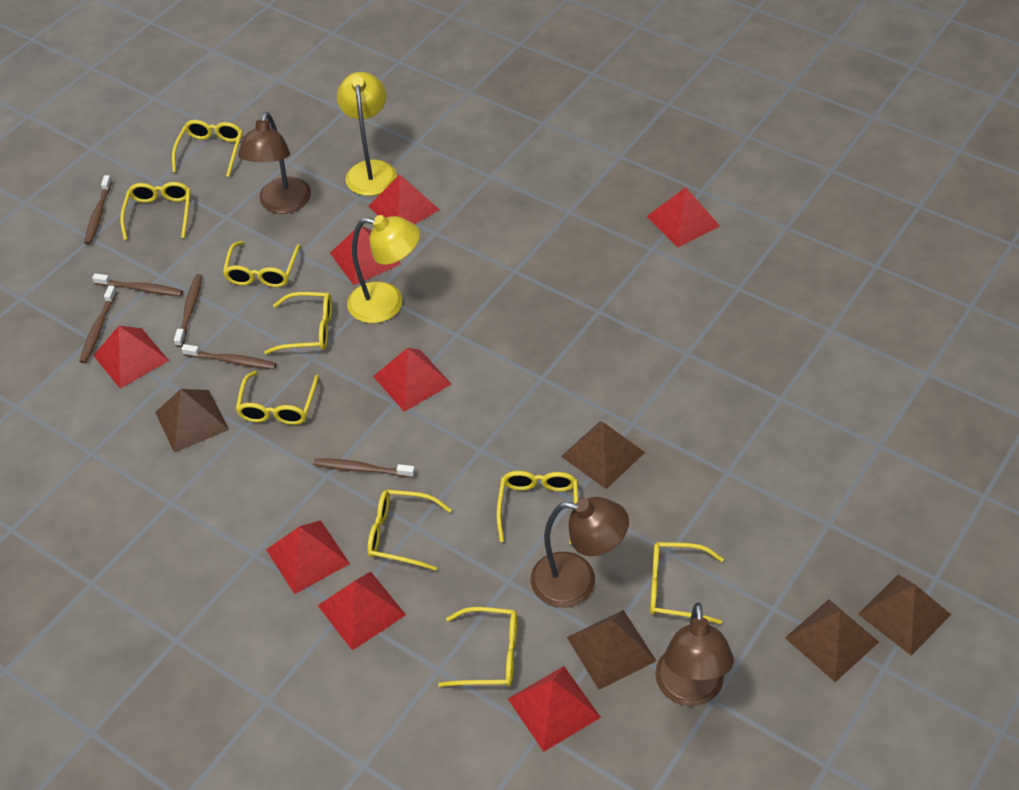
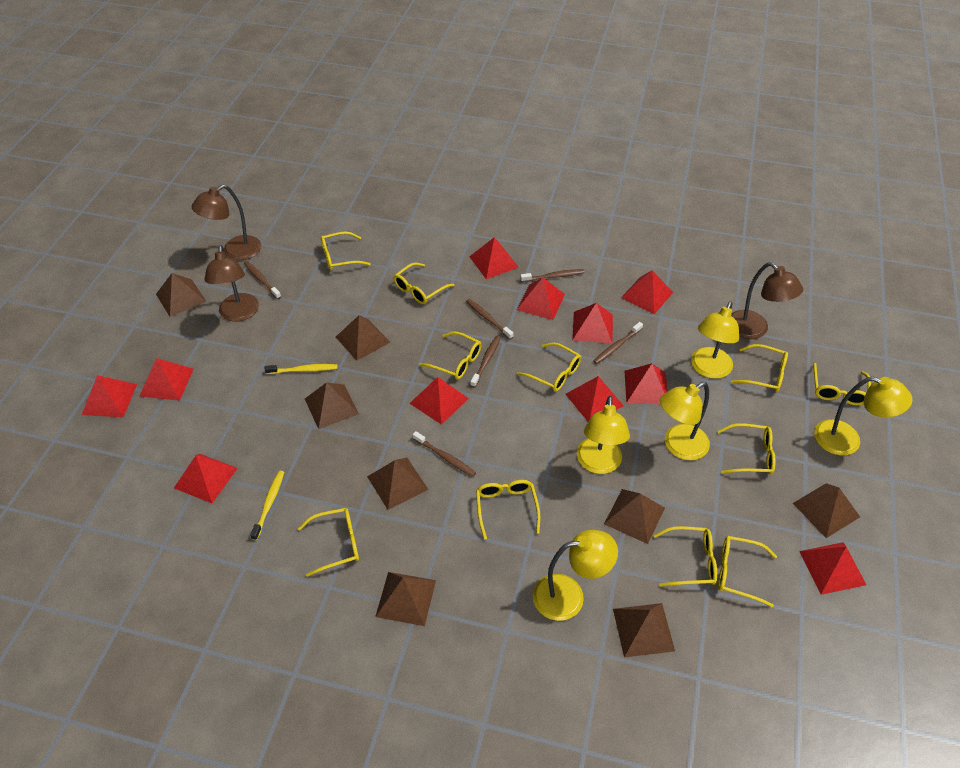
brown pyramid: 5 -> 8
red pyramid: 8 -> 11
yellow glasses: 9 -> 11
yellow lamp: 2 -> 5
yellow toothbrush: 0 -> 2

